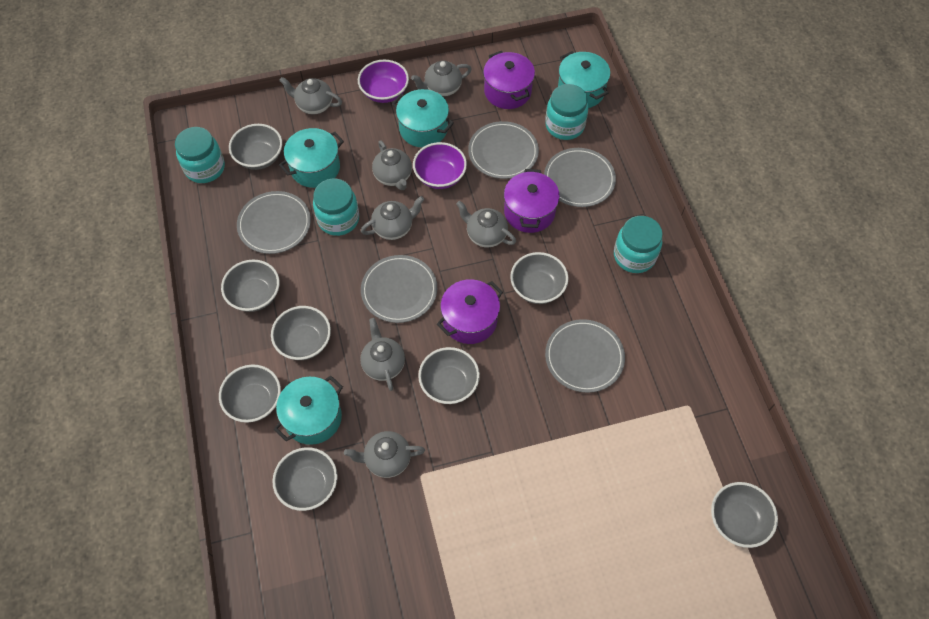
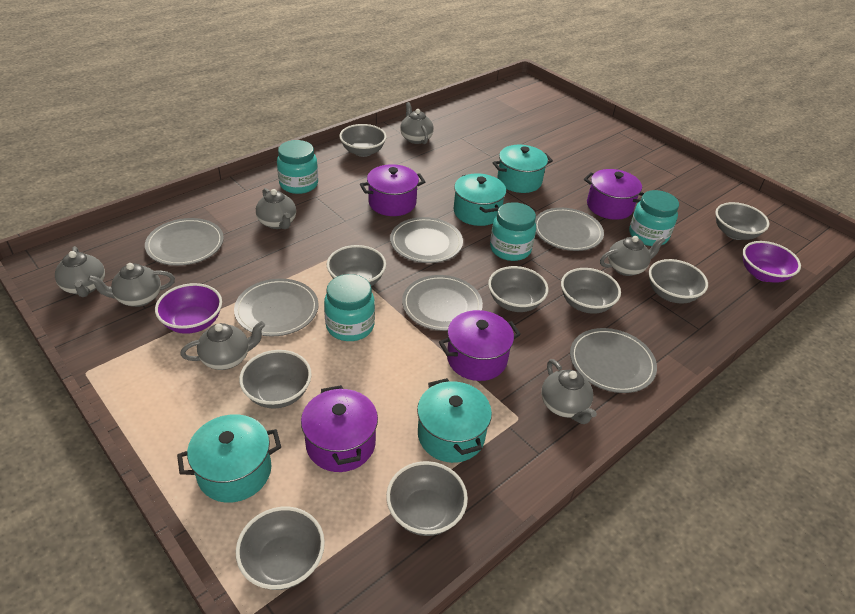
grey bowl: 8 -> 9
grey plate: 5 -> 6
purple pot: 3 -> 4

